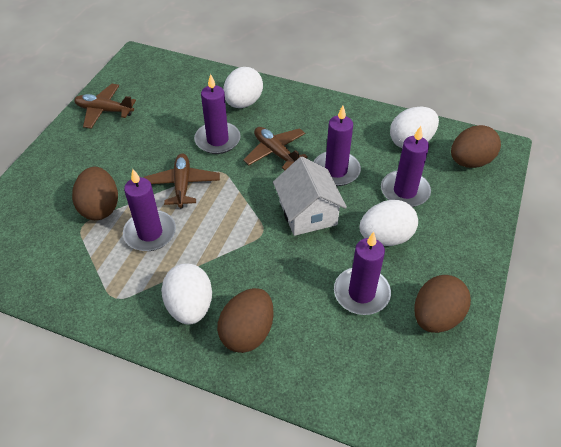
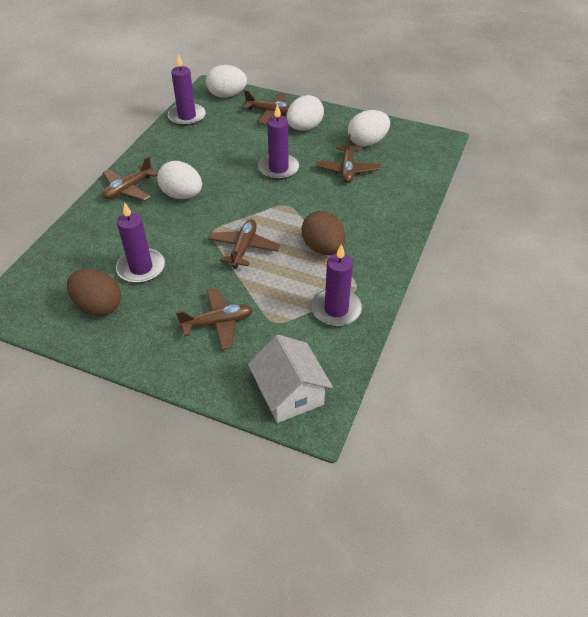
brown egg: 4 -> 2
brown plane: 3 -> 5
purple candle: 5 -> 4

